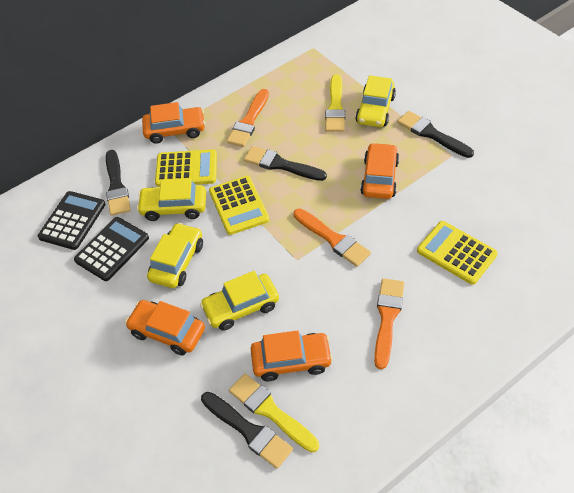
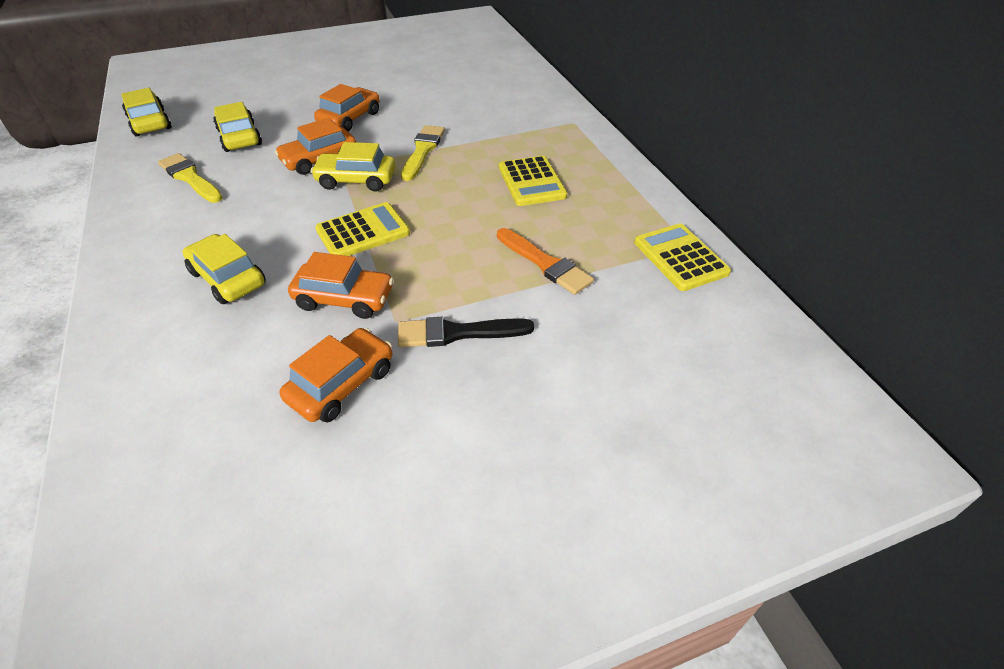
black brush: 4 -> 1
black calculator: 2 -> 0
orange brush: 3 -> 1

